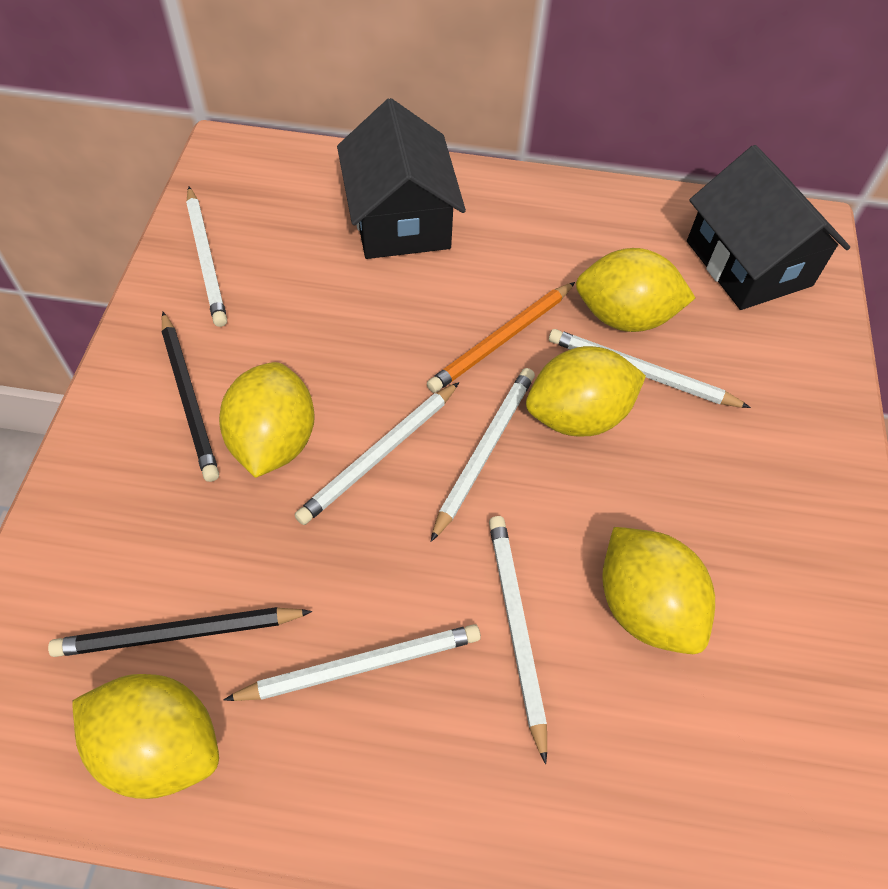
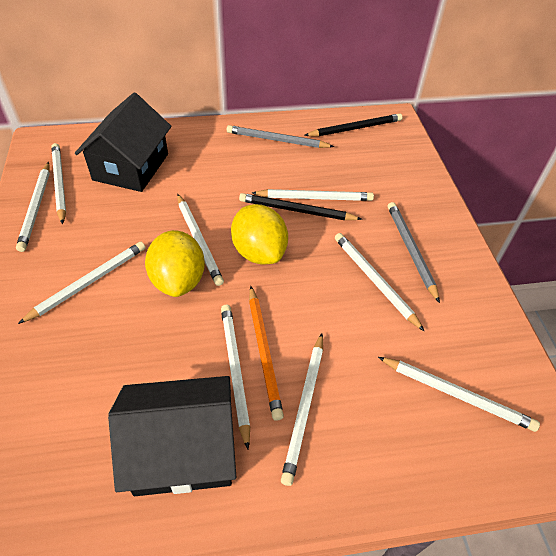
grey pencil: 0 -> 2
white pencil: 6 -> 9
yellow lemon: 5 -> 2

